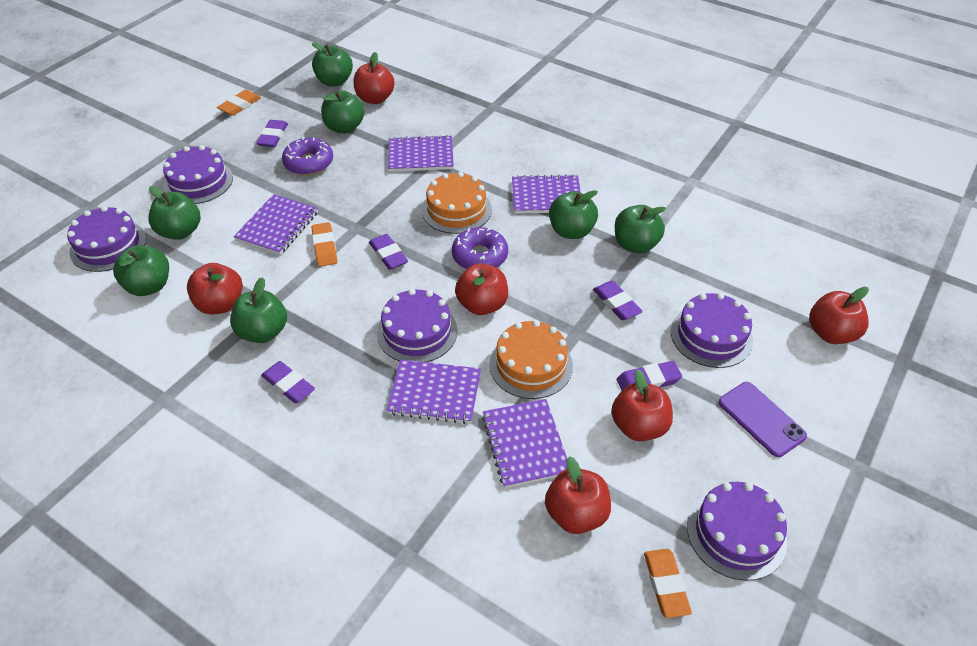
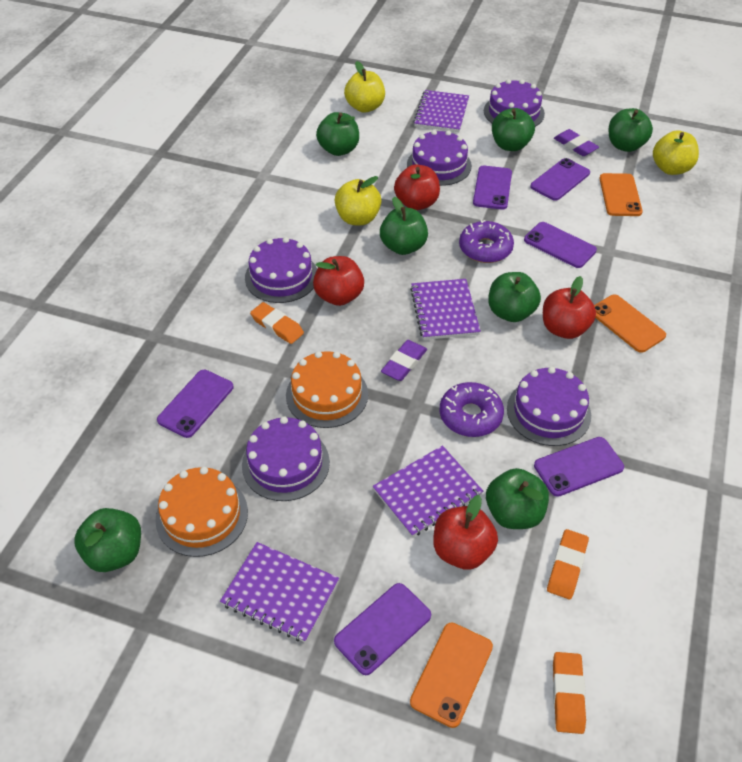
orange phone: 0 -> 3
purple eraser: 5 -> 2
purple notebook: 5 -> 4
purple phone: 1 -> 6
red apple: 6 -> 4
yellow apple: 0 -> 3

